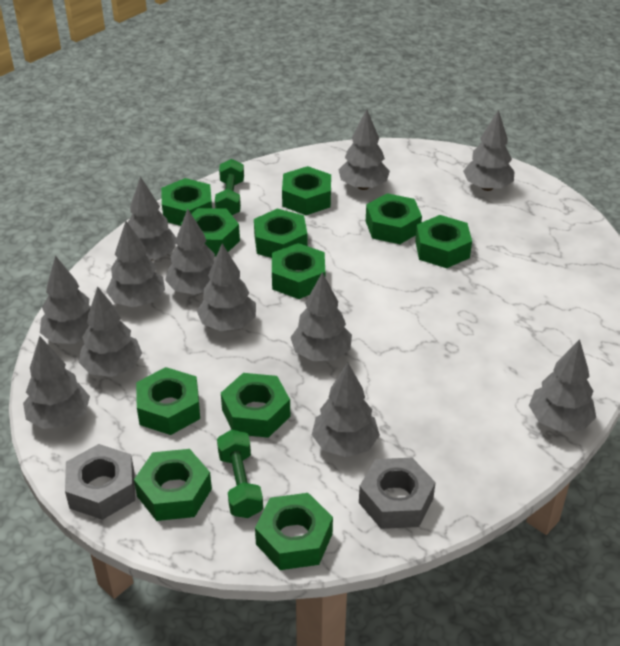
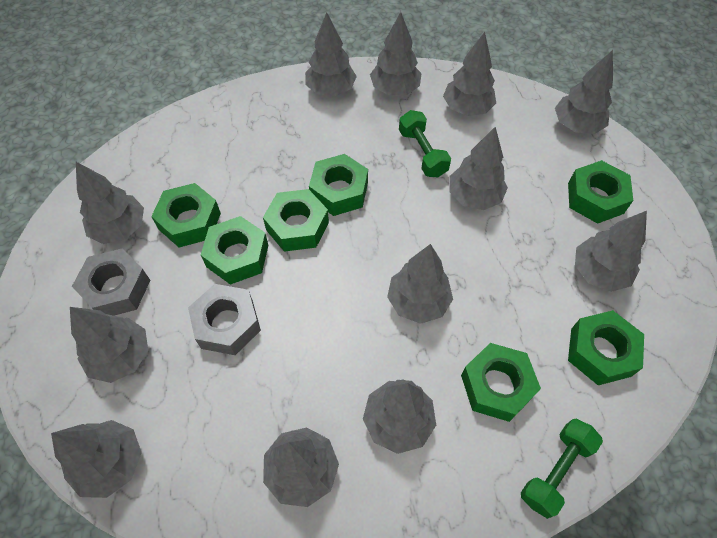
green nut: 11 -> 7

